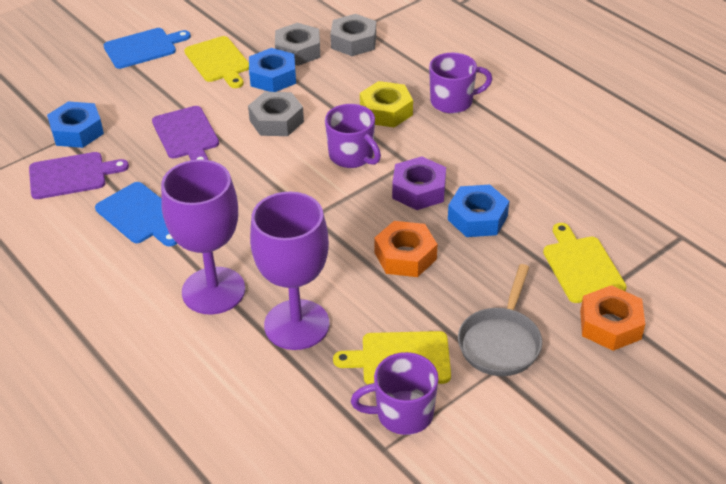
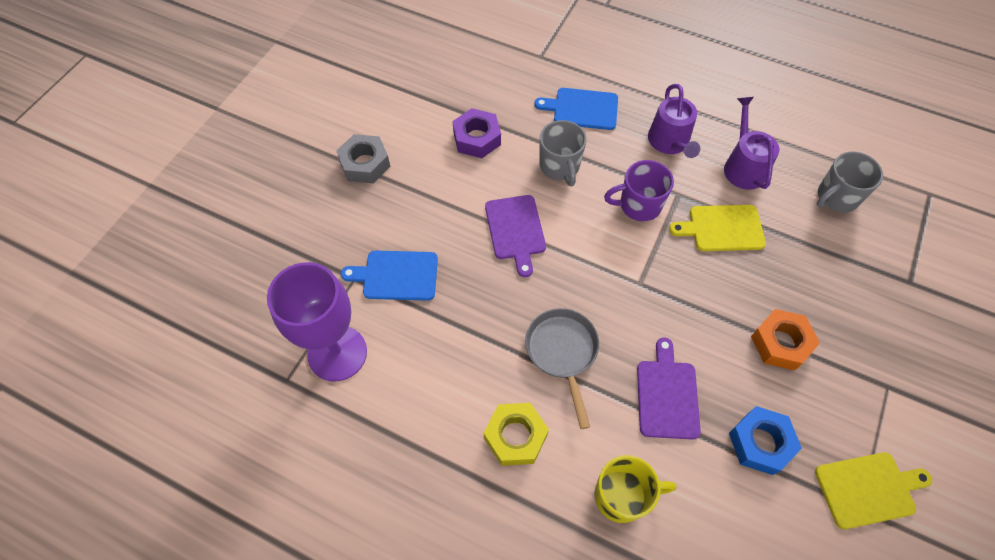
blue nut: 3 -> 1
grey mug: 0 -> 2
grey nut: 3 -> 1
orange nut: 2 -> 1
purple goblet: 2 -> 1
purple mug: 3 -> 1
purple watering can: 0 -> 2
yellow cutting board: 3 -> 2
yellow mug: 0 -> 1

